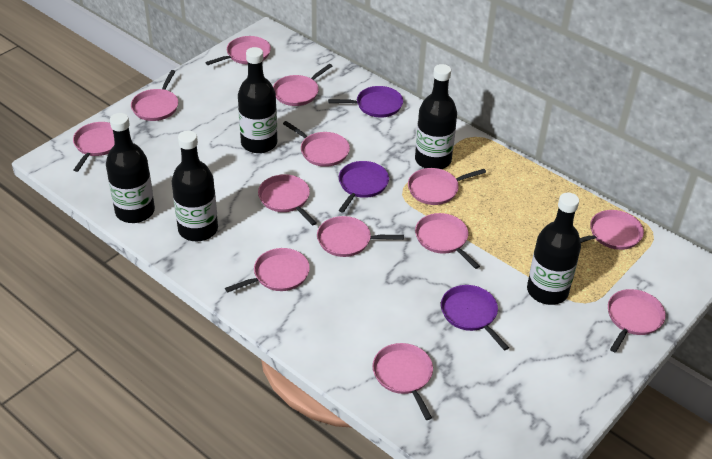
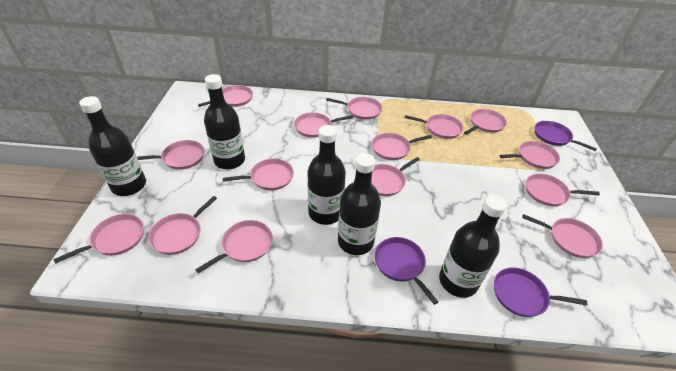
pink pan: 13 -> 15

